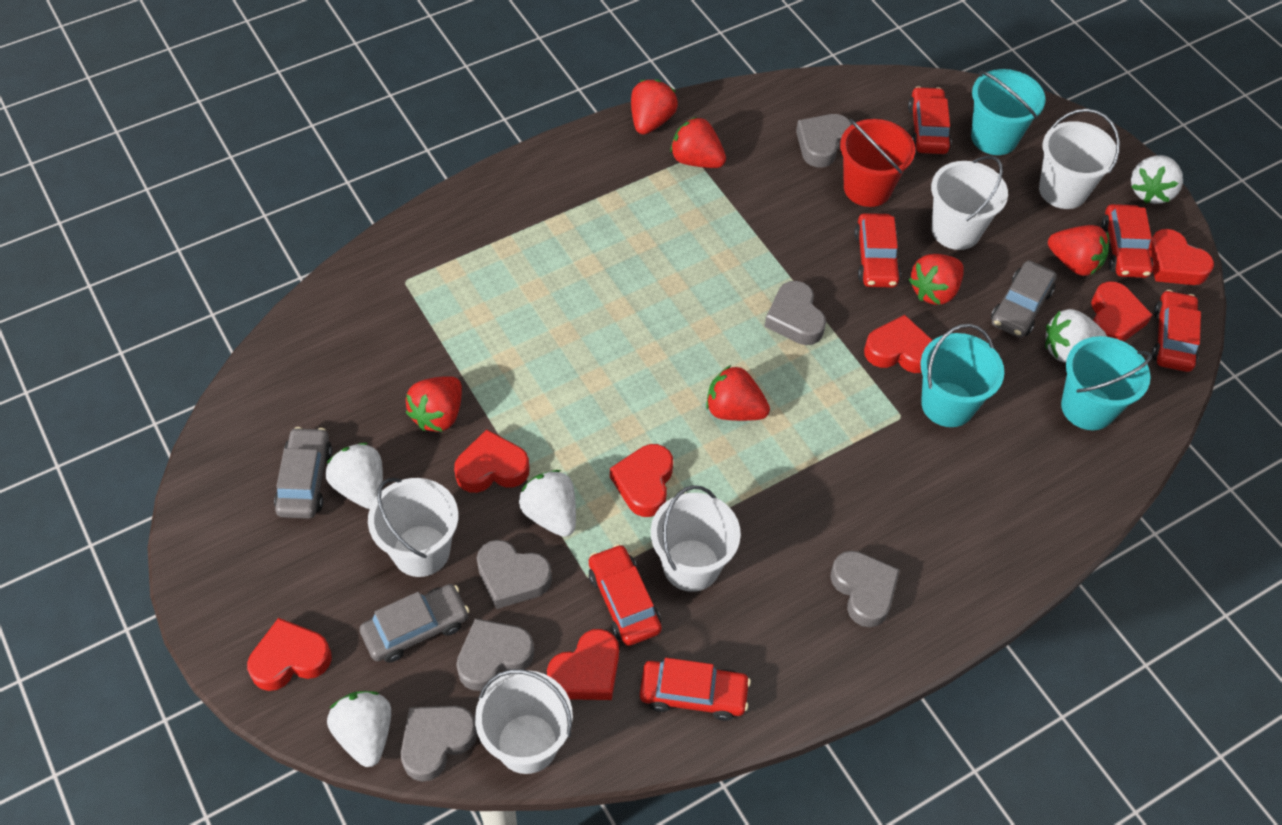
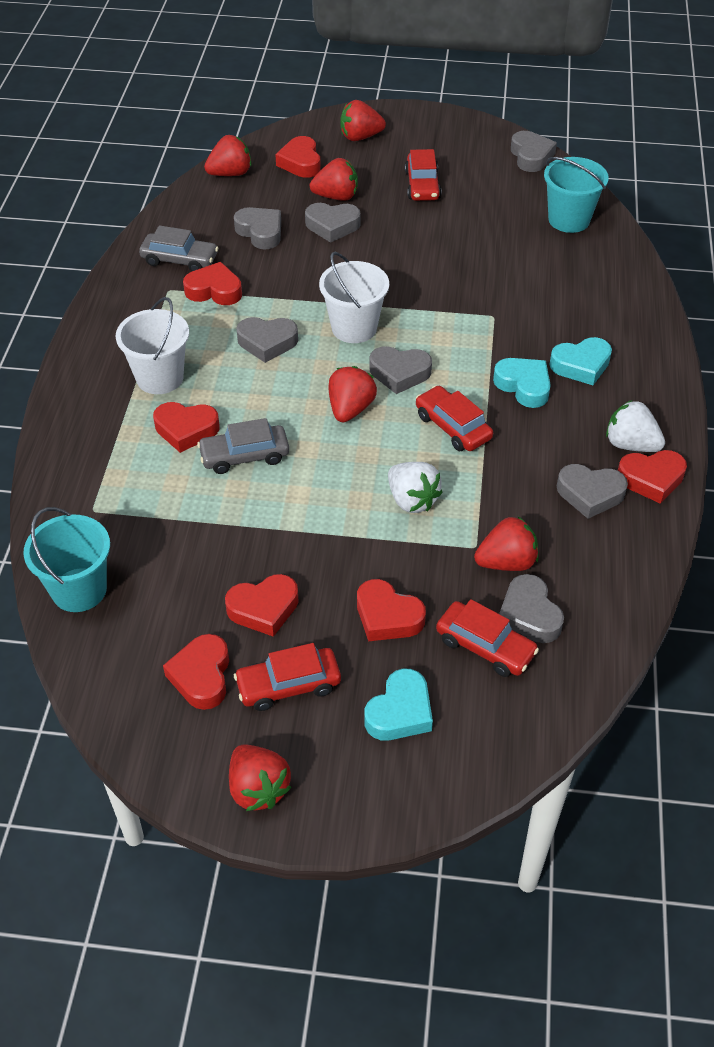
grey car: 3 -> 2
grey heart: 6 -> 7
red bucket: 1 -> 0
red car: 6 -> 4
turquoise bucket: 3 -> 2
turquoise heart: 0 -> 3
white bucket: 5 -> 2
white strawberry: 5 -> 2

